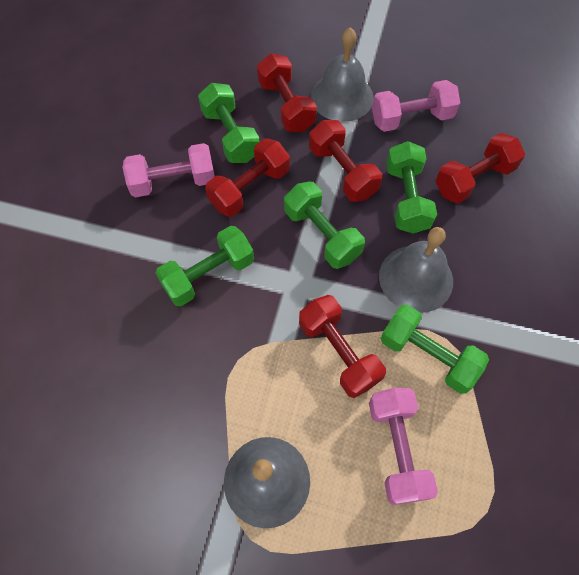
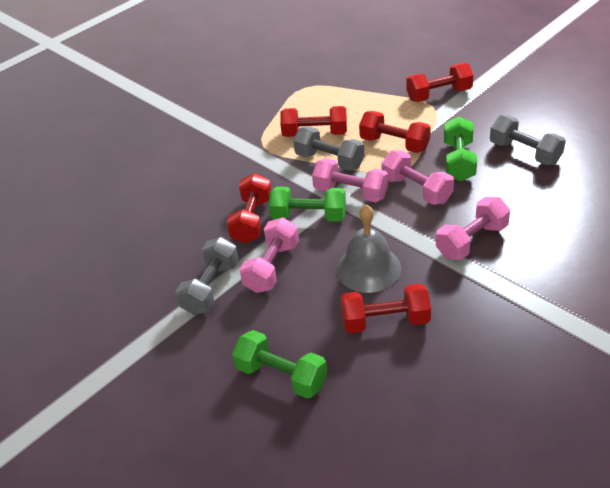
green dumbbell: 5 -> 3
grey bell: 3 -> 1
grey dumbbell: 0 -> 3
pink dumbbell: 3 -> 4

